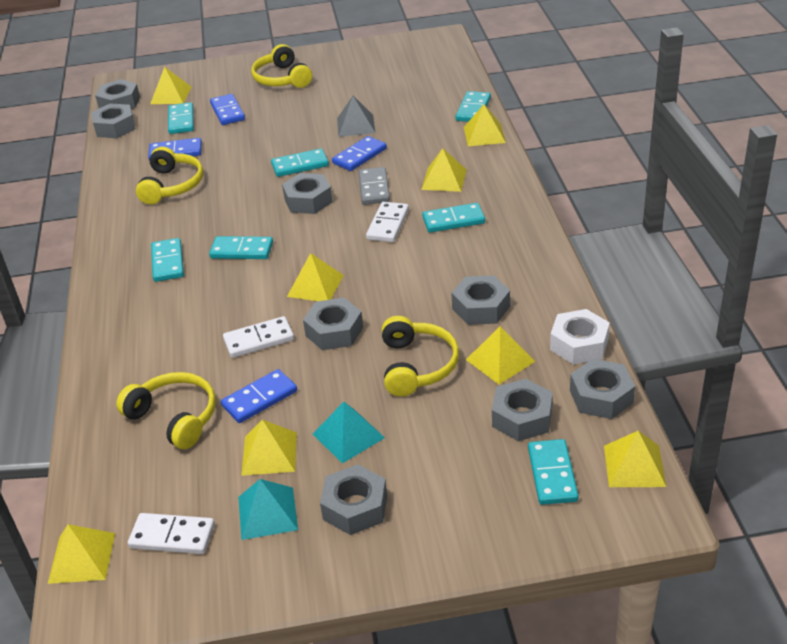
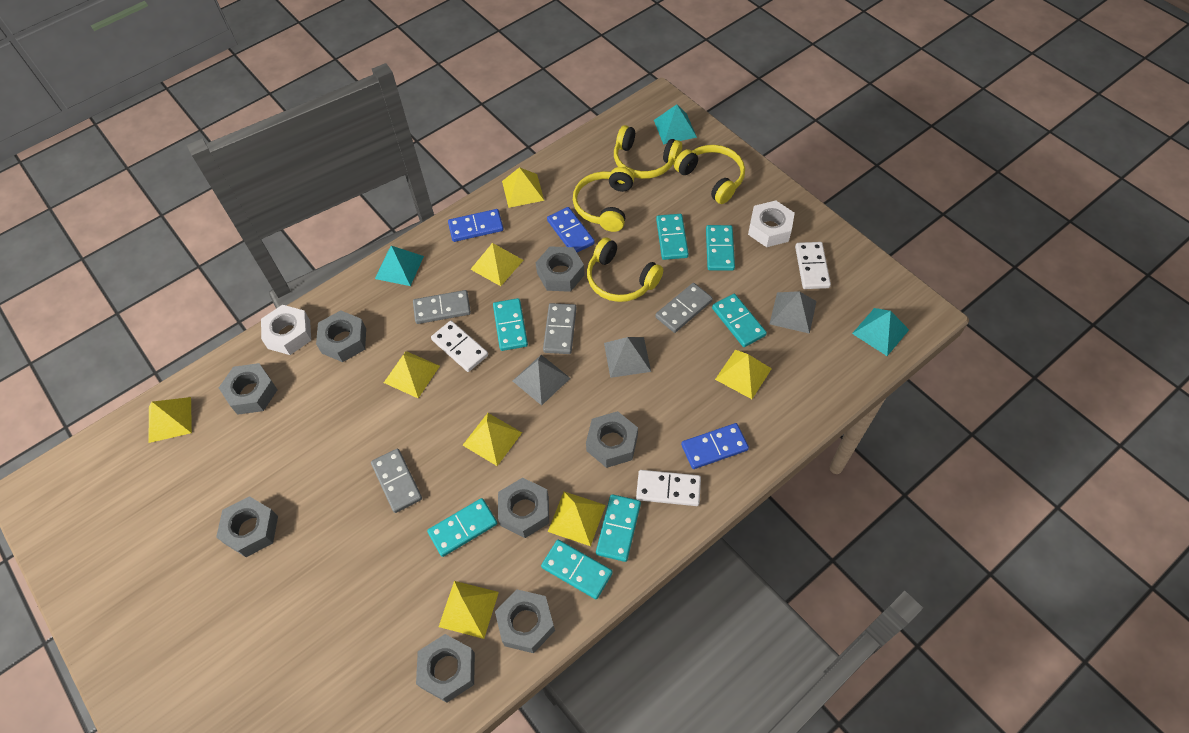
blue domino: 4 -> 3
grey domino: 1 -> 4
grey pyramid: 1 -> 3
turquoise pyramid: 2 -> 3
white nut: 1 -> 2

